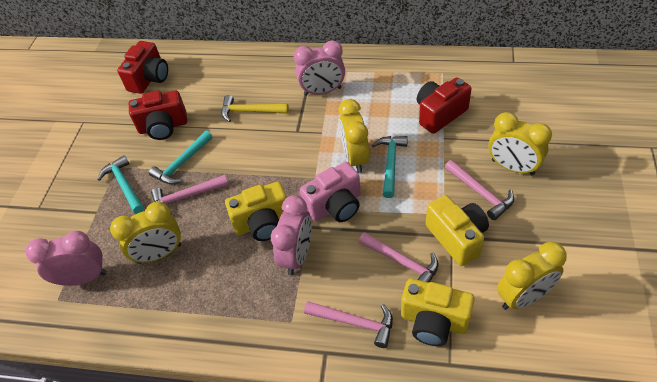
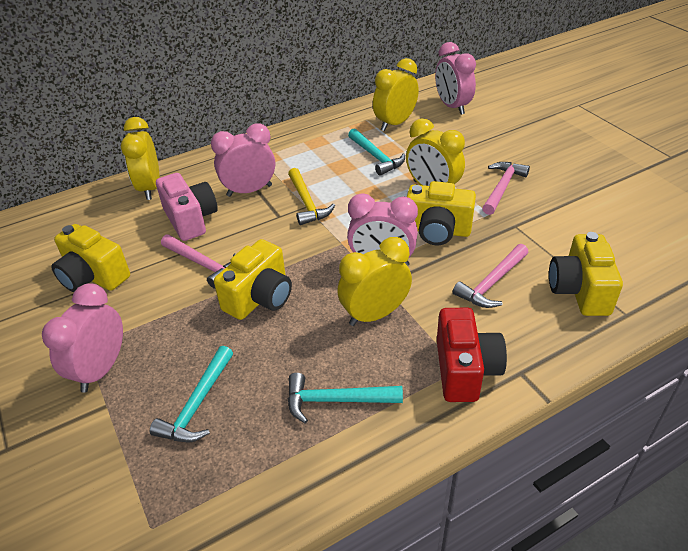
pink clock: 3 -> 4
pink hammer: 4 -> 3
red camera: 3 -> 1
yellow camera: 3 -> 4

